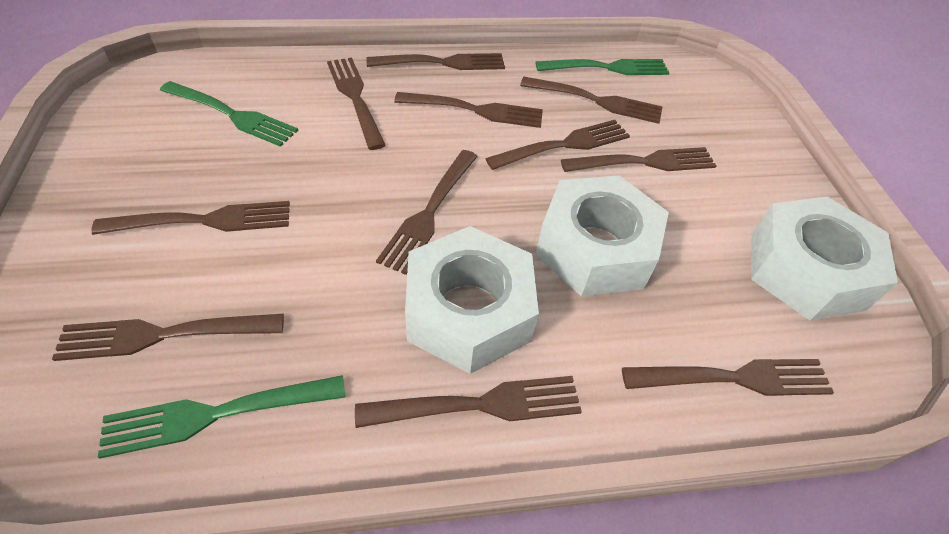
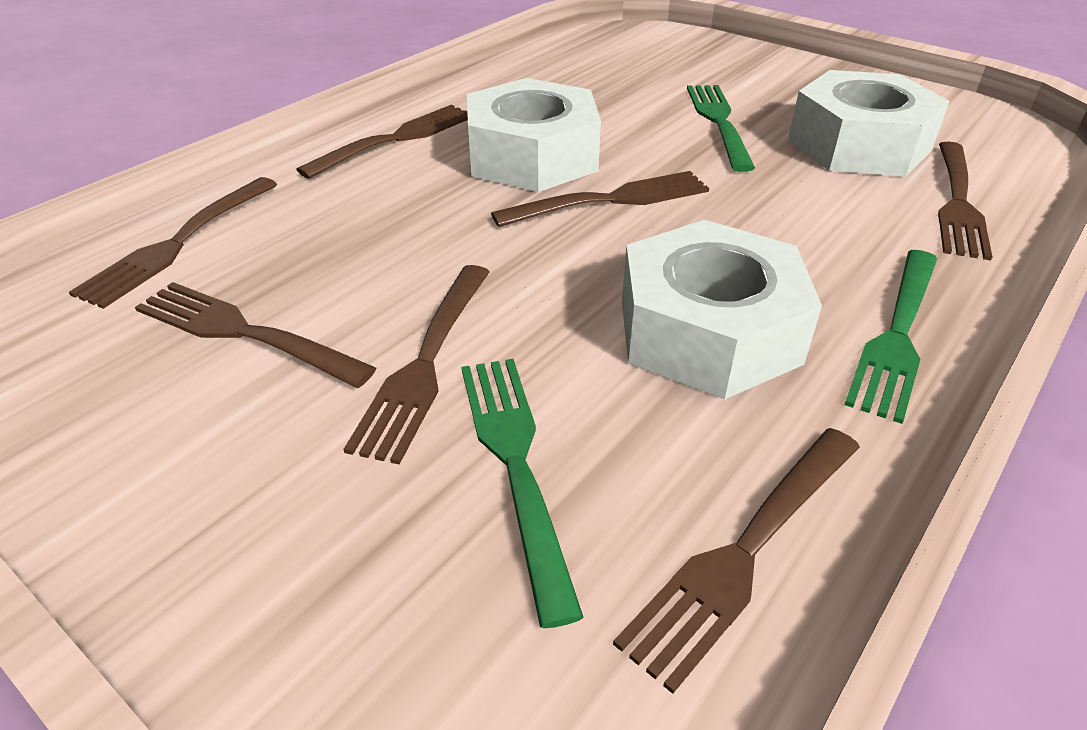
brown fork: 11 -> 7

